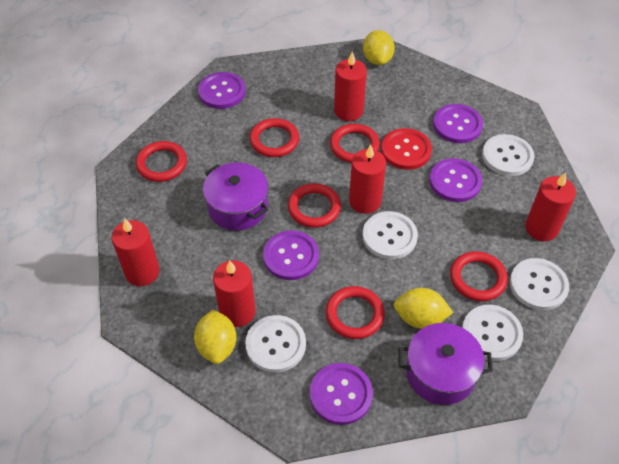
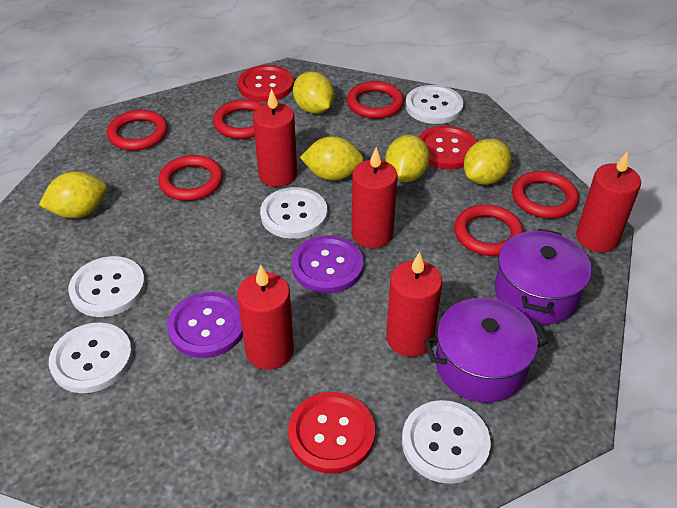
purple button: 5 -> 2
red button: 1 -> 3
yellow lemon: 3 -> 5

